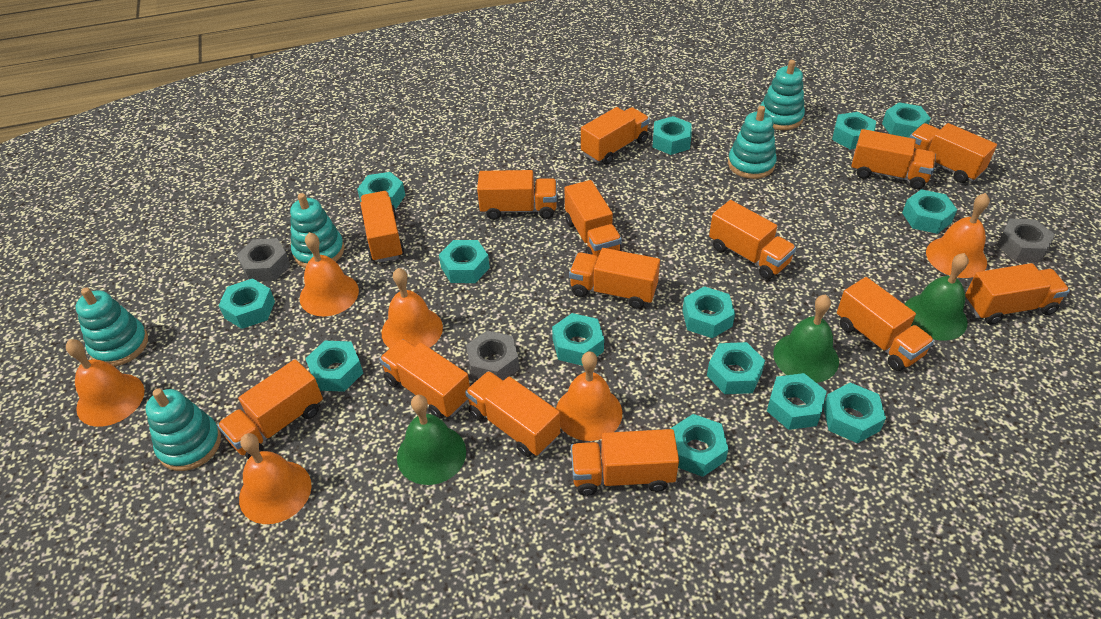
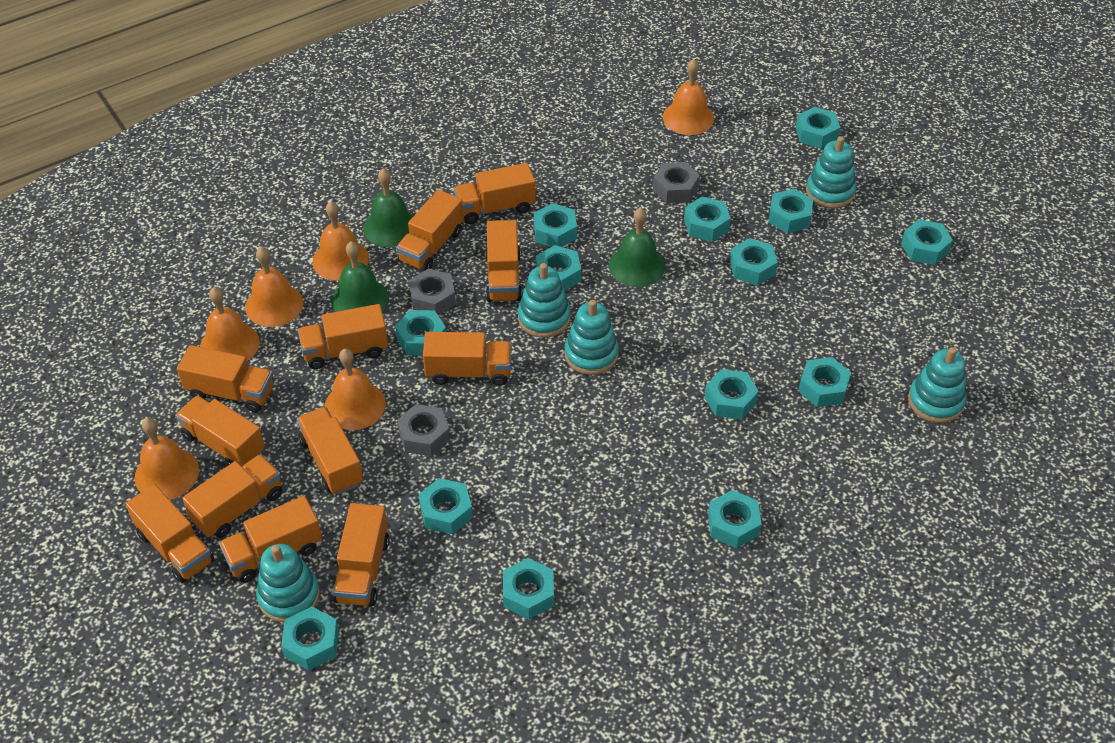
orange truck: 14 -> 12

